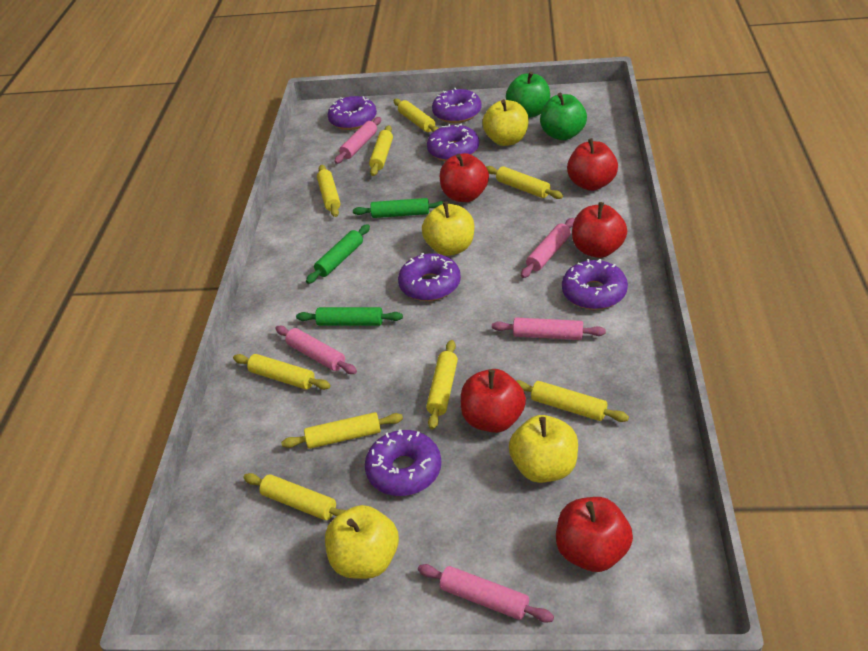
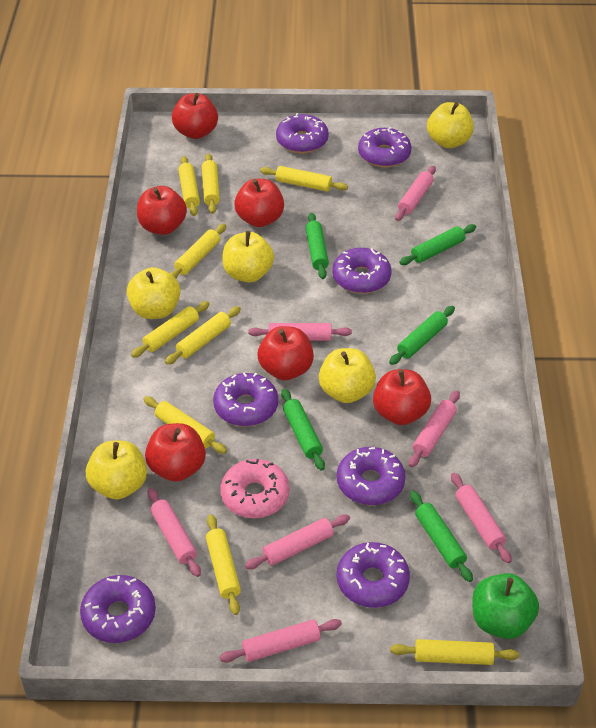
green apple: 2 -> 1
green rolling pin: 3 -> 5
pink donut: 0 -> 1
pink rolling pin: 5 -> 7
purple donut: 6 -> 7
red apple: 5 -> 6
yellow apple: 4 -> 5

